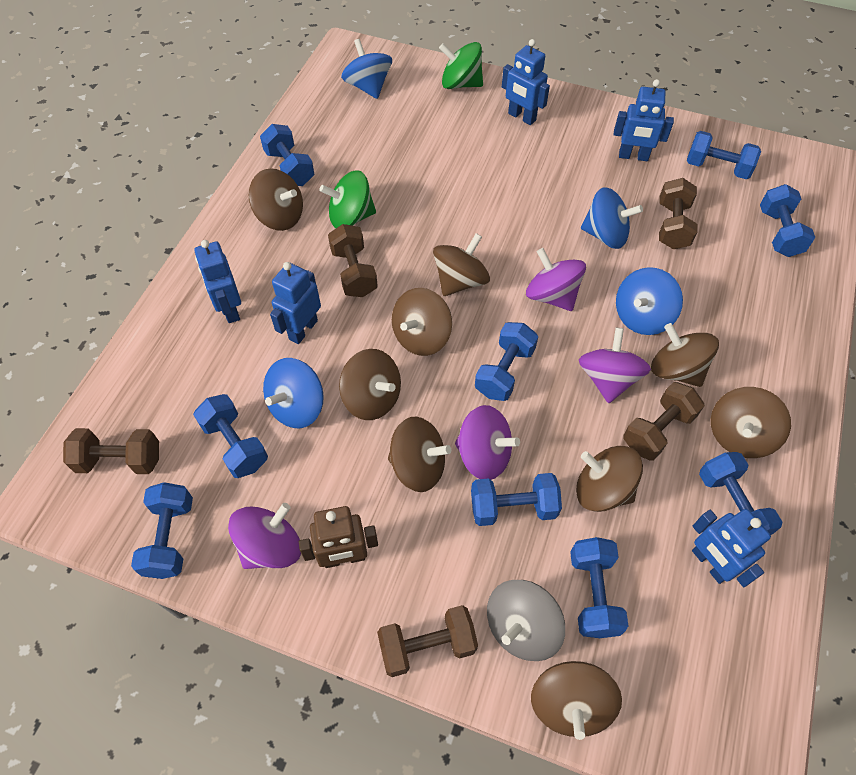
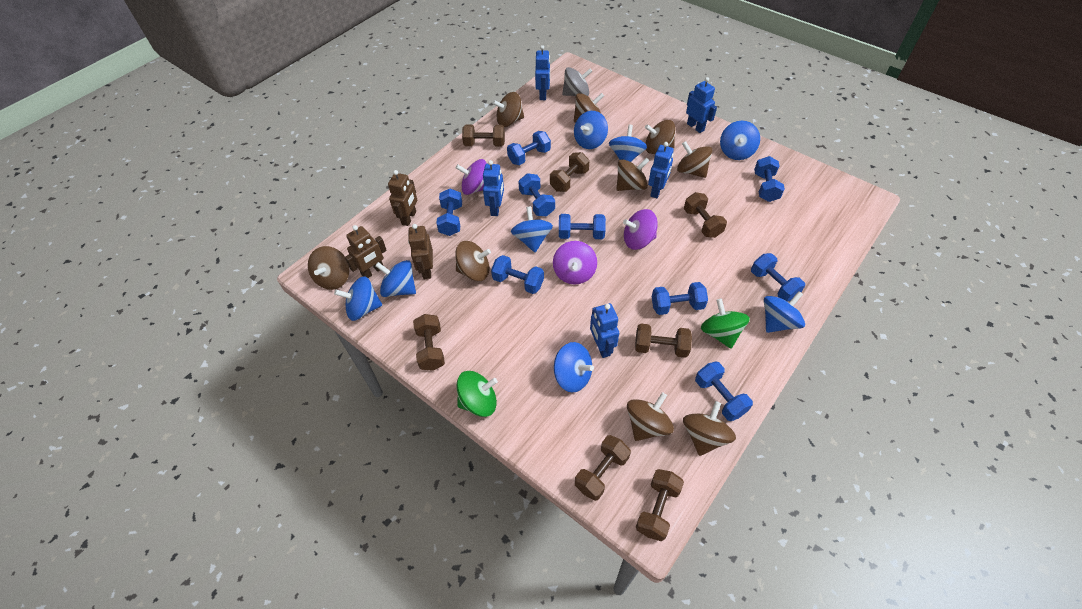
blue spinning top: 4 -> 8
brown dumbbell: 5 -> 7
brown robot: 1 -> 3
purple spinning top: 4 -> 3

